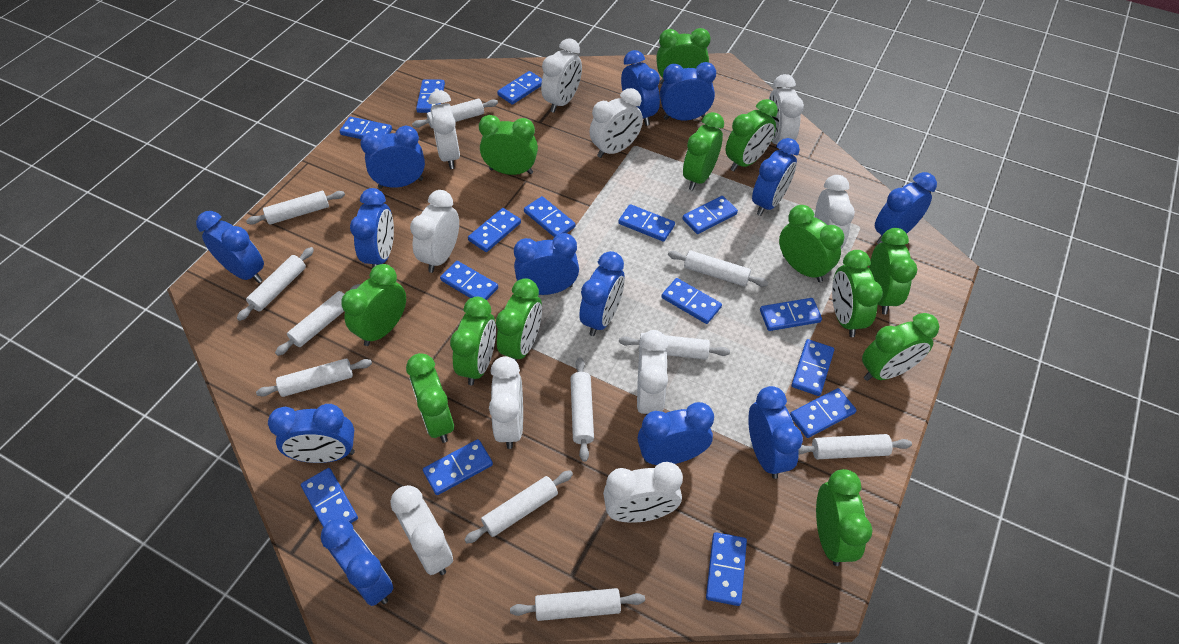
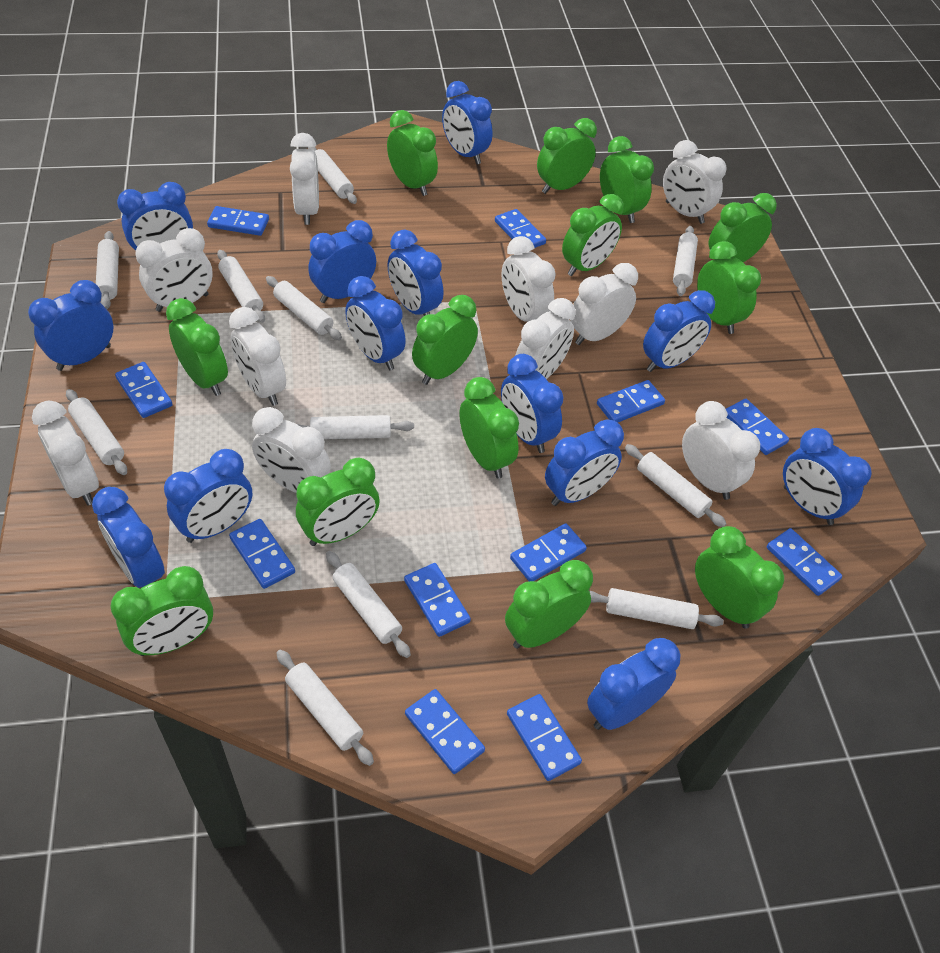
blue domino: 15 -> 11

